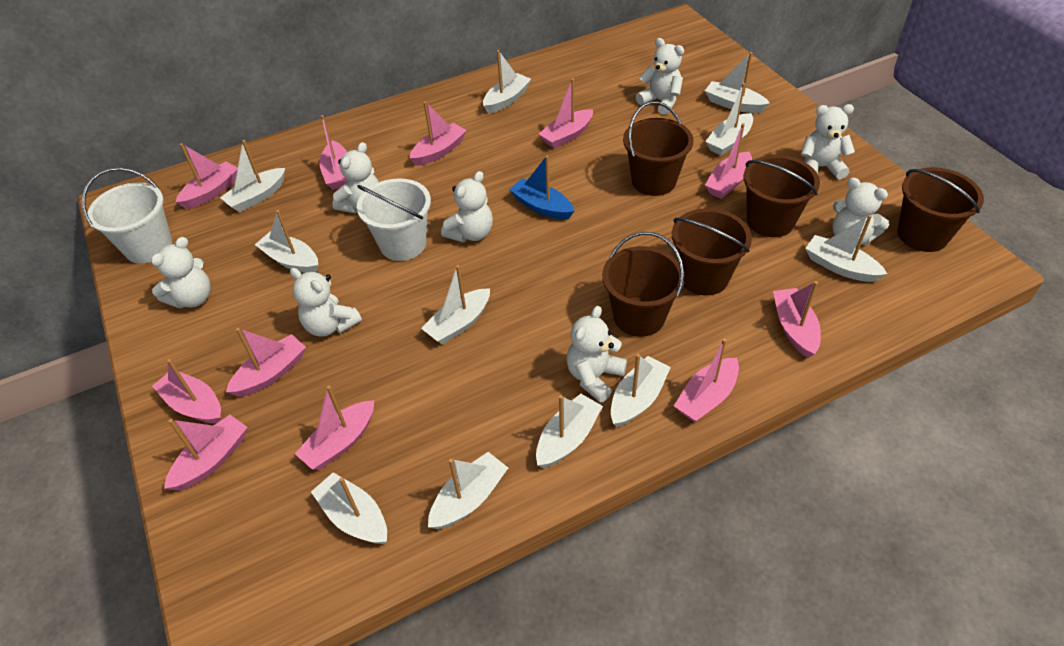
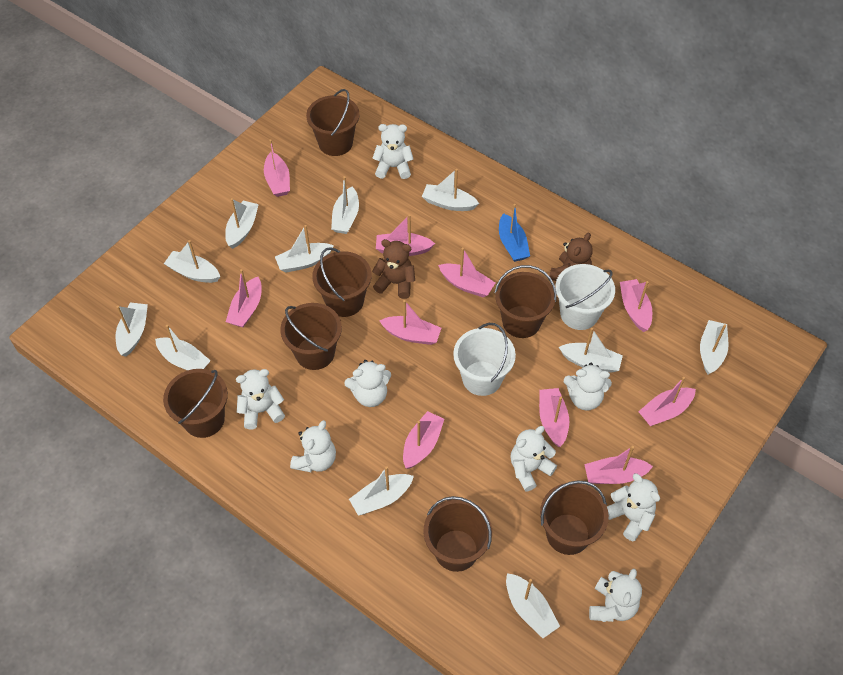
brown bucket: 5 -> 7
brown teddy bear: 0 -> 2
pink boat: 11 -> 10

